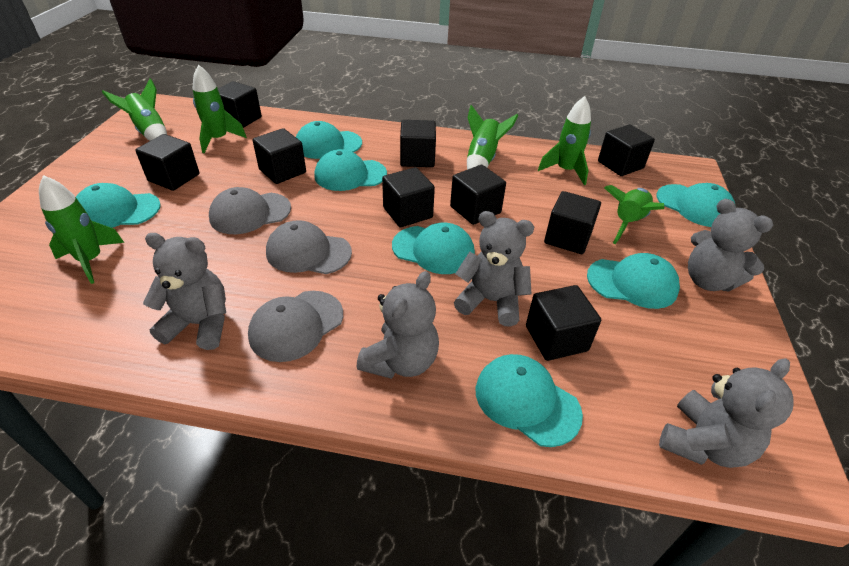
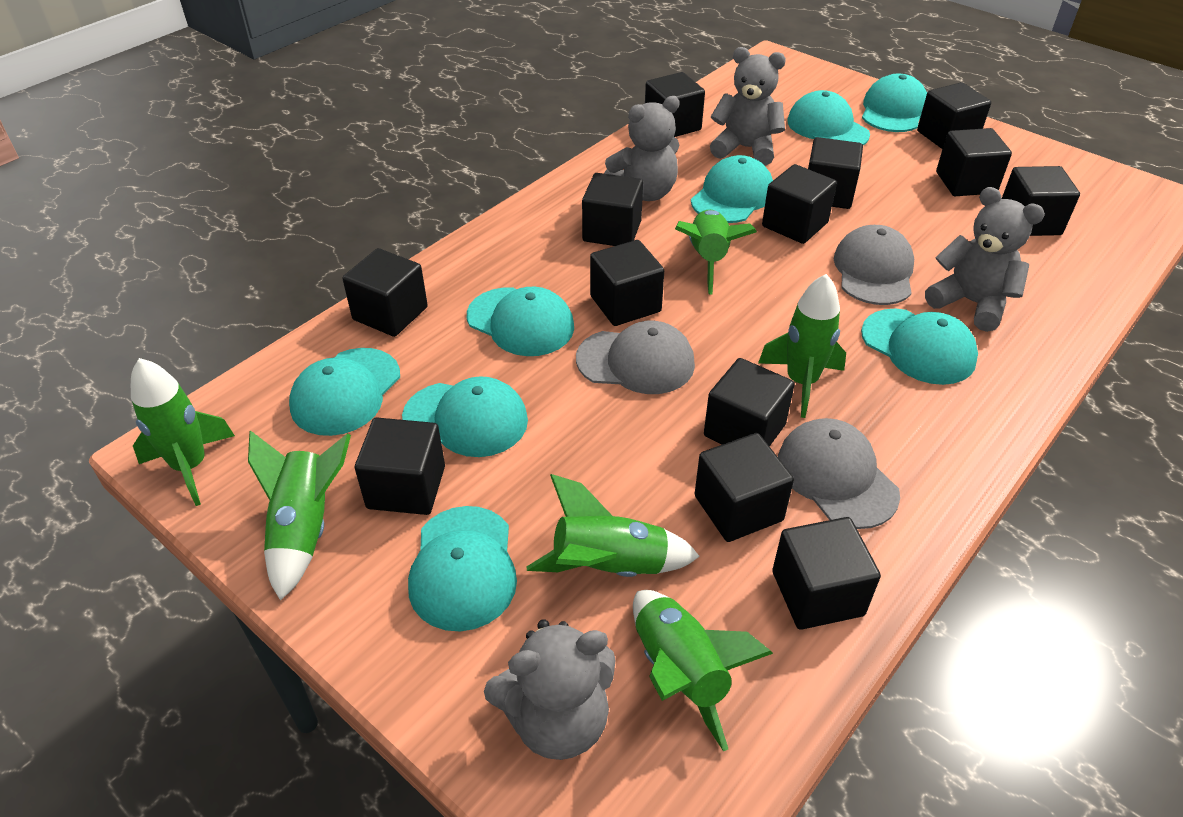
black cube: 9 -> 13
grey teddy bear: 5 -> 4
turquoise cap: 7 -> 8

